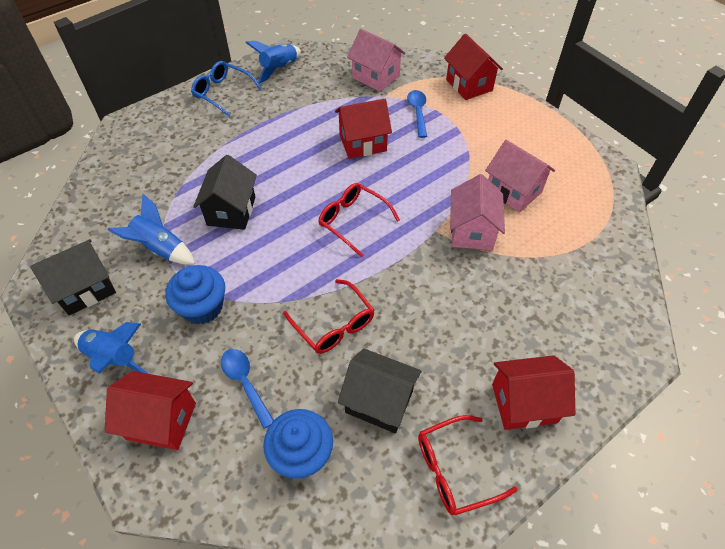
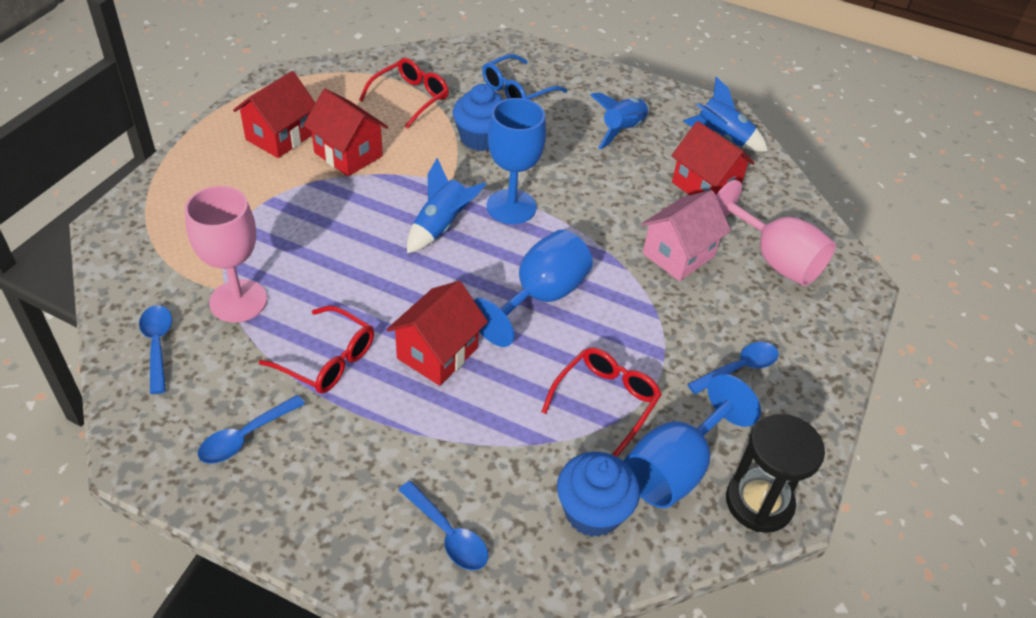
black hourglass: 0 -> 1
black house: 3 -> 0
blue goblet: 0 -> 3
blue spoon: 2 -> 4
pink goblet: 0 -> 2
pink house: 3 -> 1

